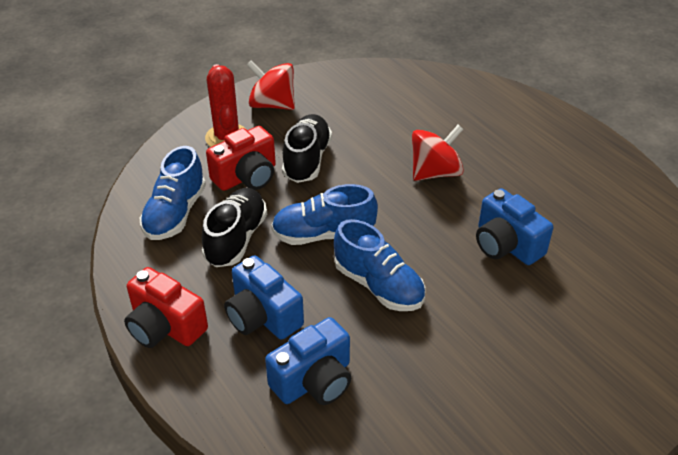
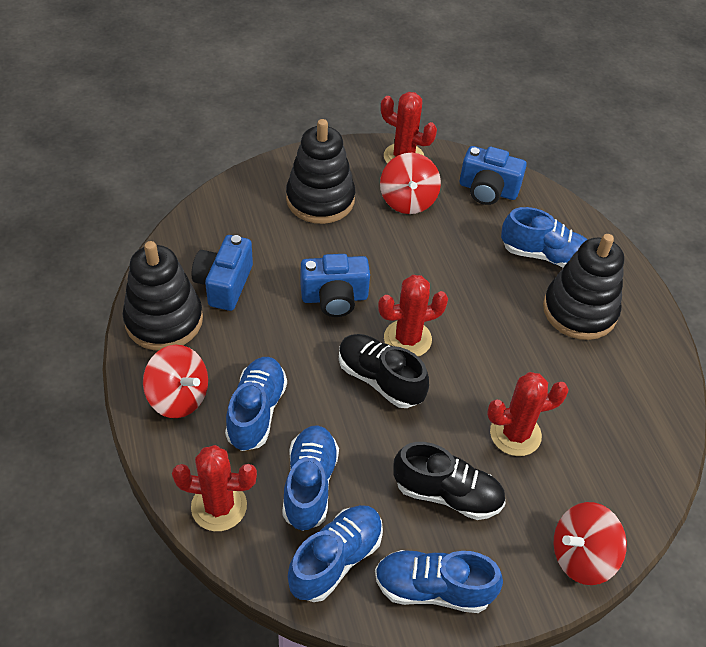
black stacking toy: 0 -> 3
blue shoe: 3 -> 5
red cactus: 1 -> 4
red camera: 2 -> 0
red spinning top: 2 -> 3

